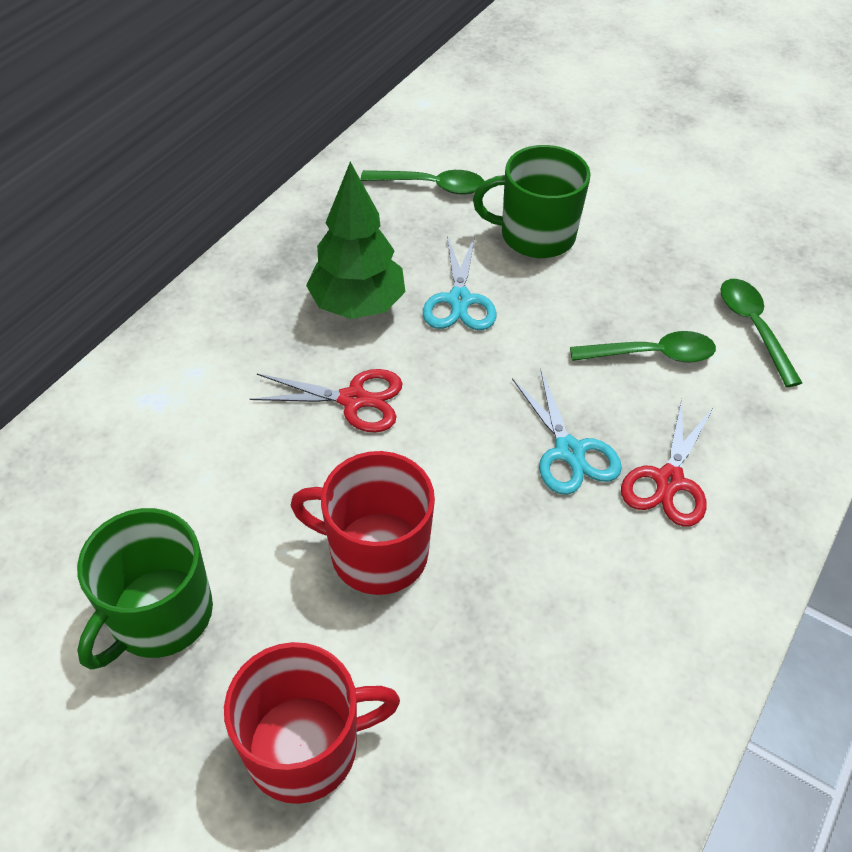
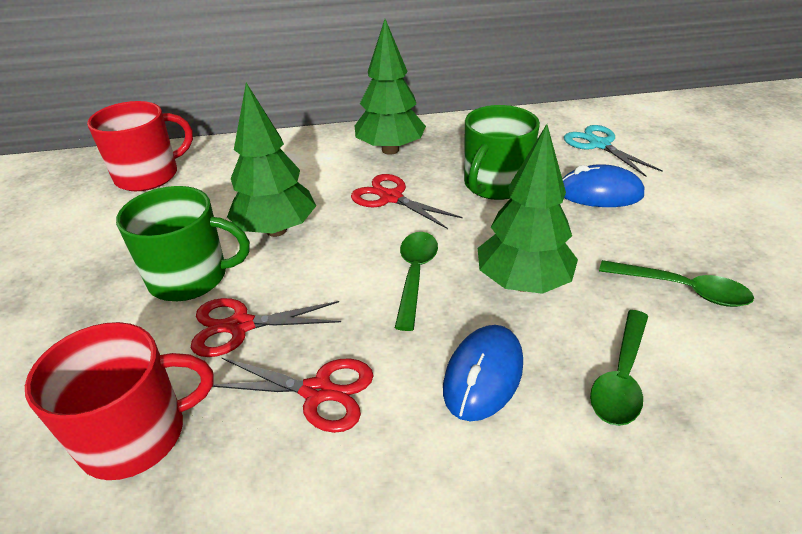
blue mouse: 0 -> 2
green tree: 1 -> 3
red scissors: 2 -> 3
turquoise scissors: 2 -> 1

